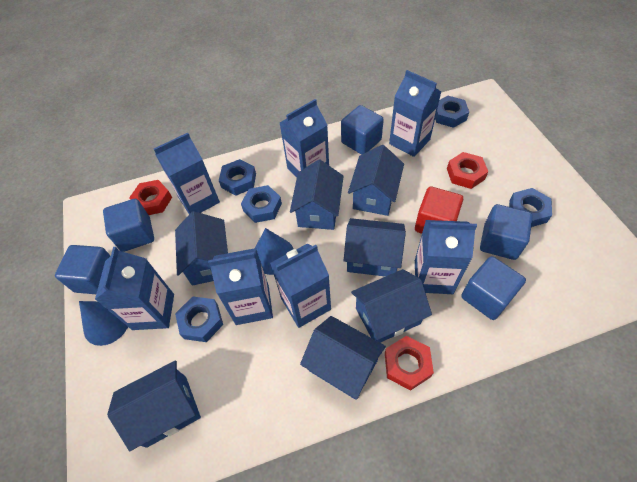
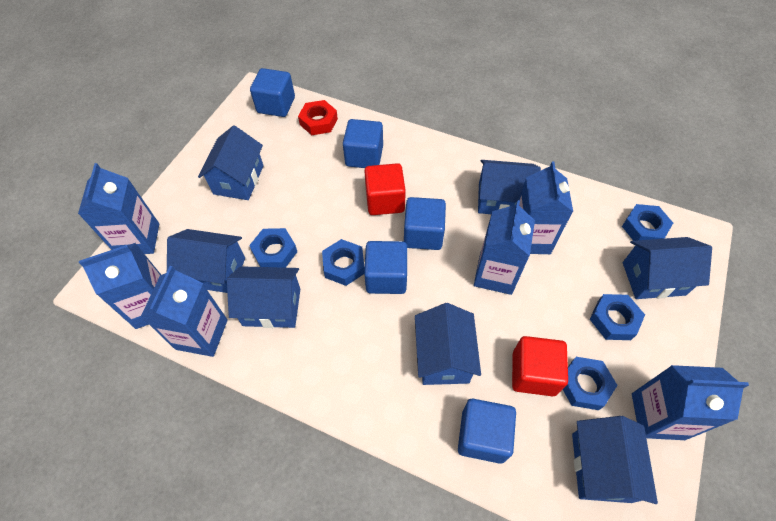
blue carton: 7 -> 6
blue cone: 2 -> 0
red cube: 1 -> 2
red nut: 3 -> 1

